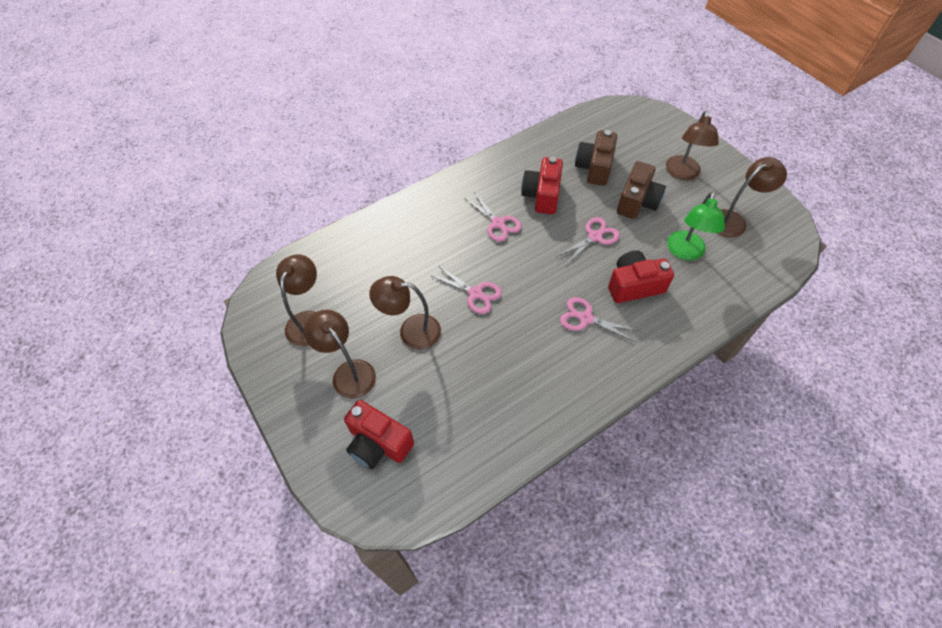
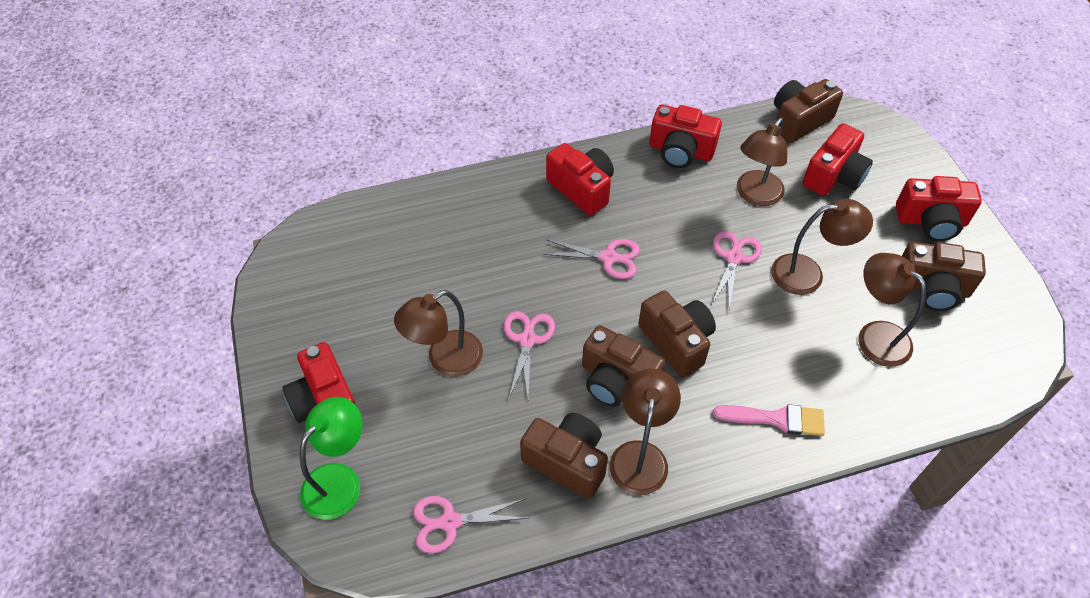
brown camera: 2 -> 5
pink brush: 0 -> 1
red camera: 3 -> 5

